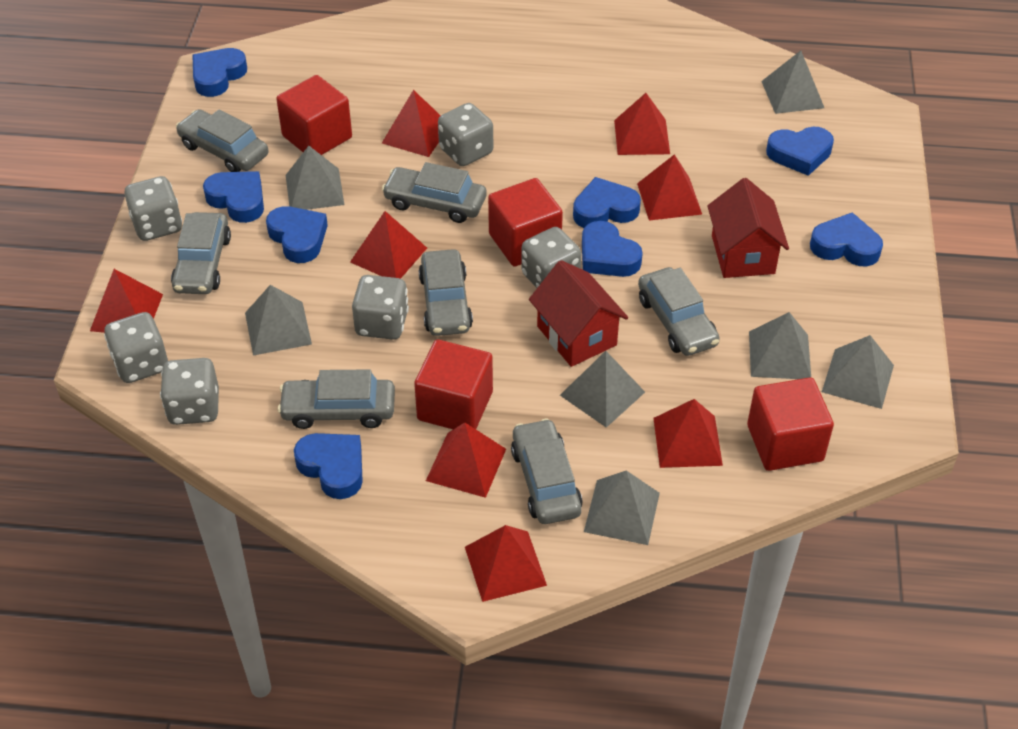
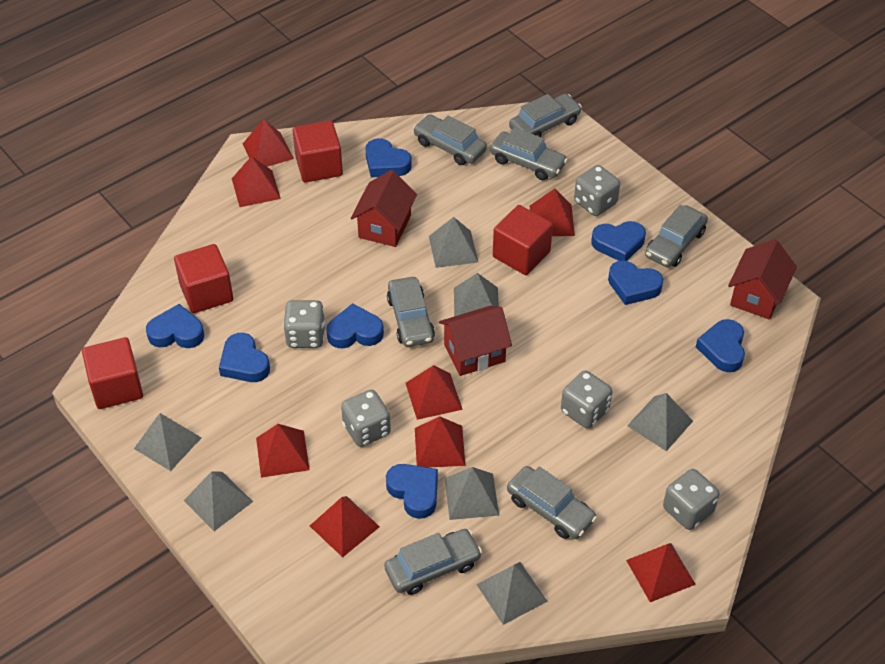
grey dice: 6 -> 5
red house: 2 -> 3

